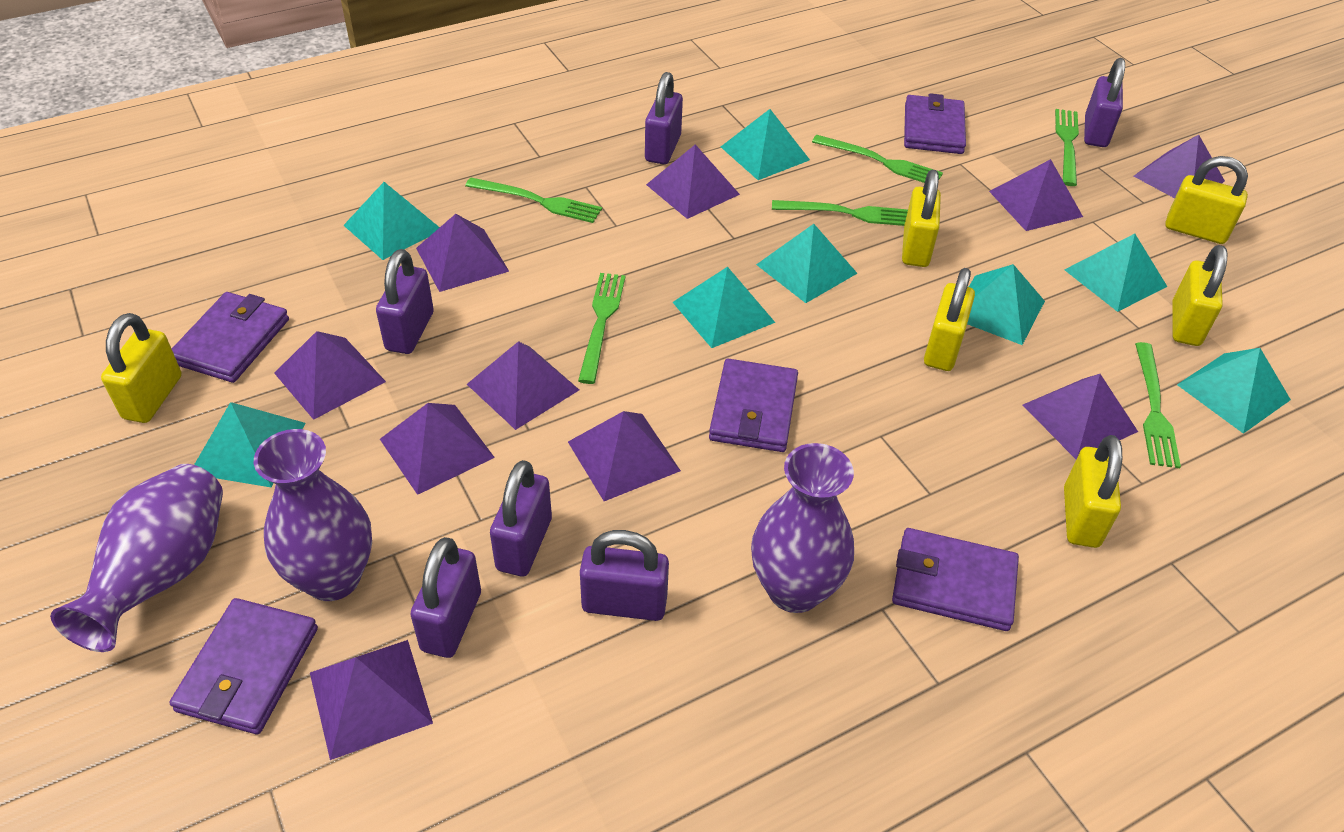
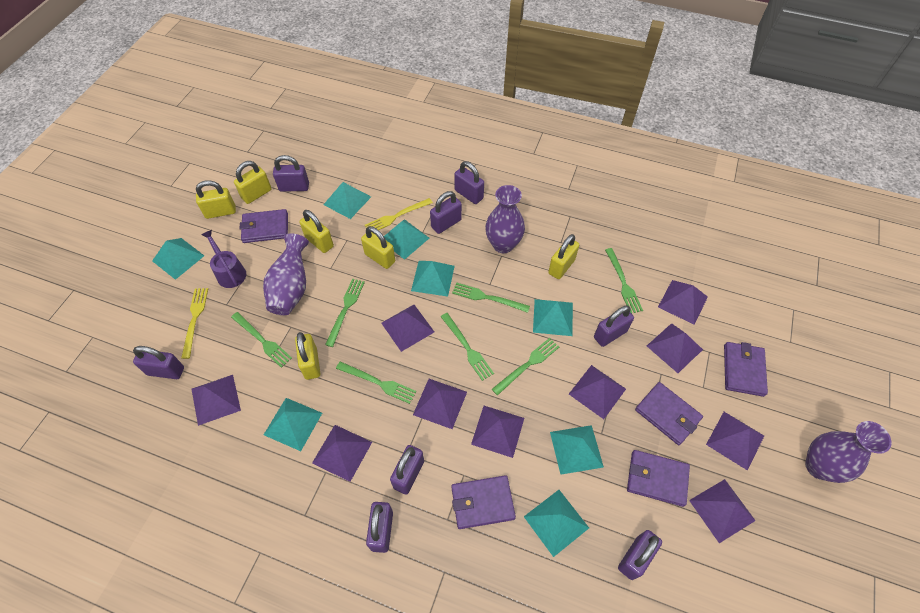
green fork: 6 -> 7
purple padlock: 6 -> 8
purple watering can: 0 -> 1
yellow fork: 0 -> 2

